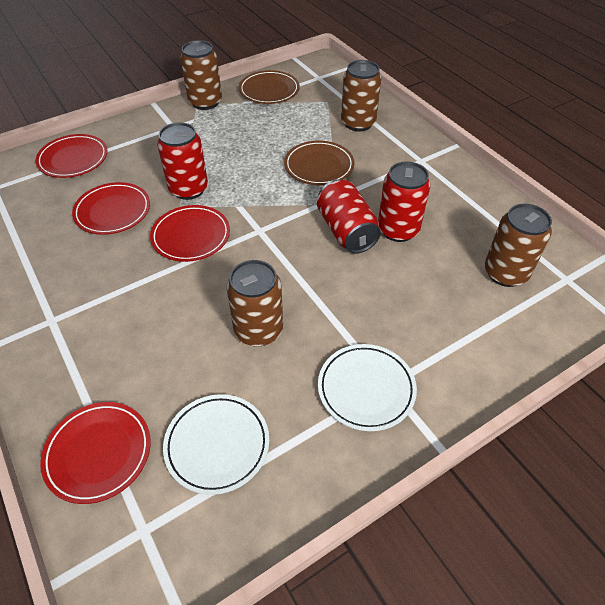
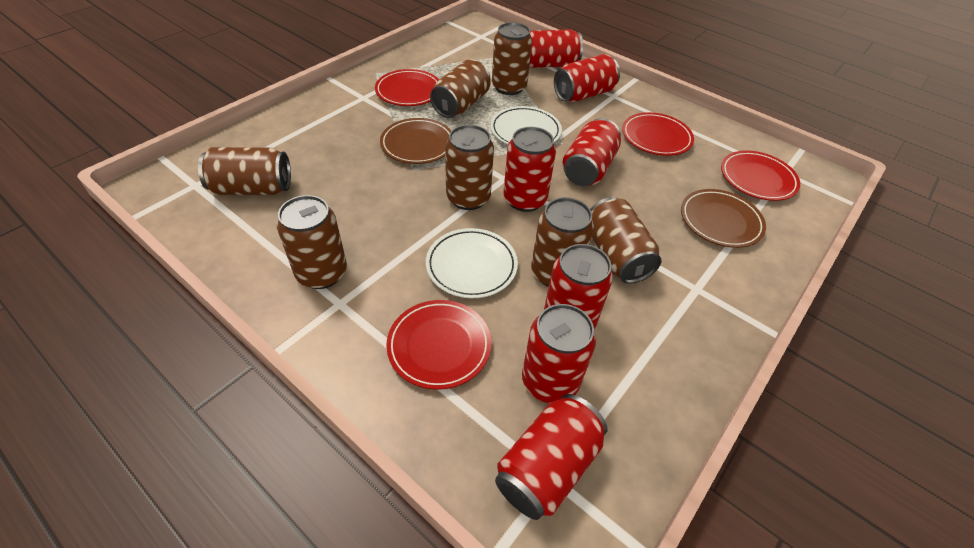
brown can: 4 -> 7
red can: 3 -> 7

